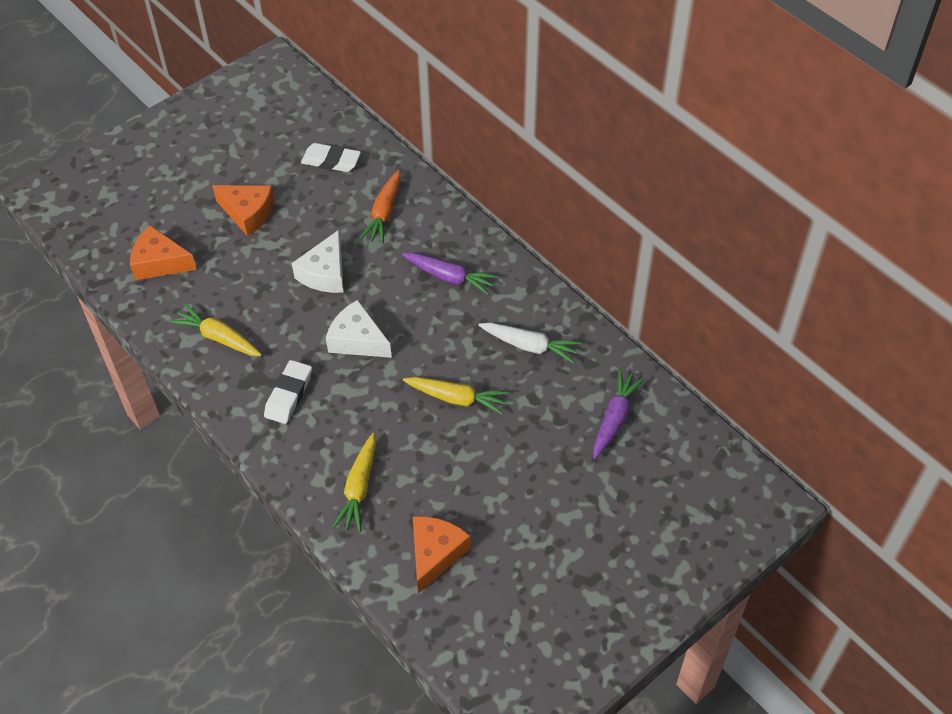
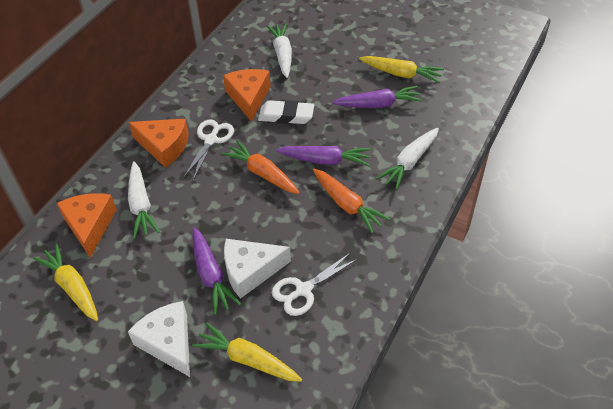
orange carrot: 1 -> 2
purple carrot: 2 -> 3
white carrot: 1 -> 3
white eraser: 2 -> 1
white scissors: 0 -> 2

